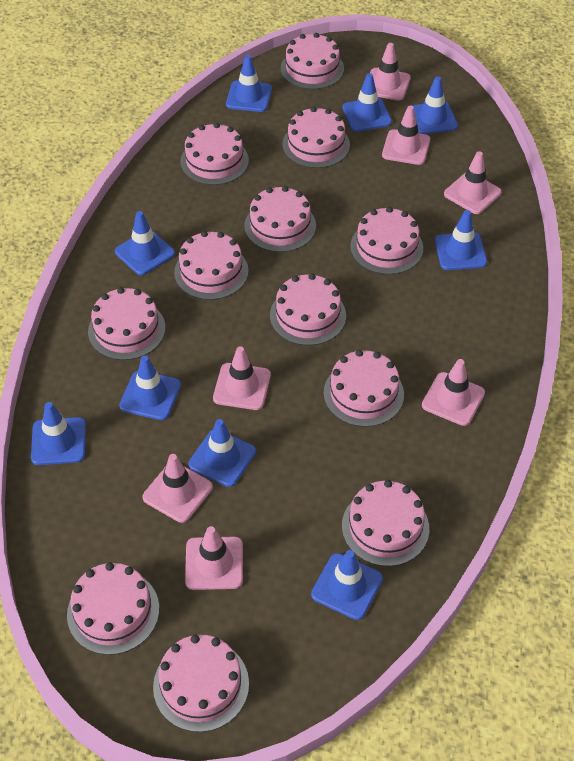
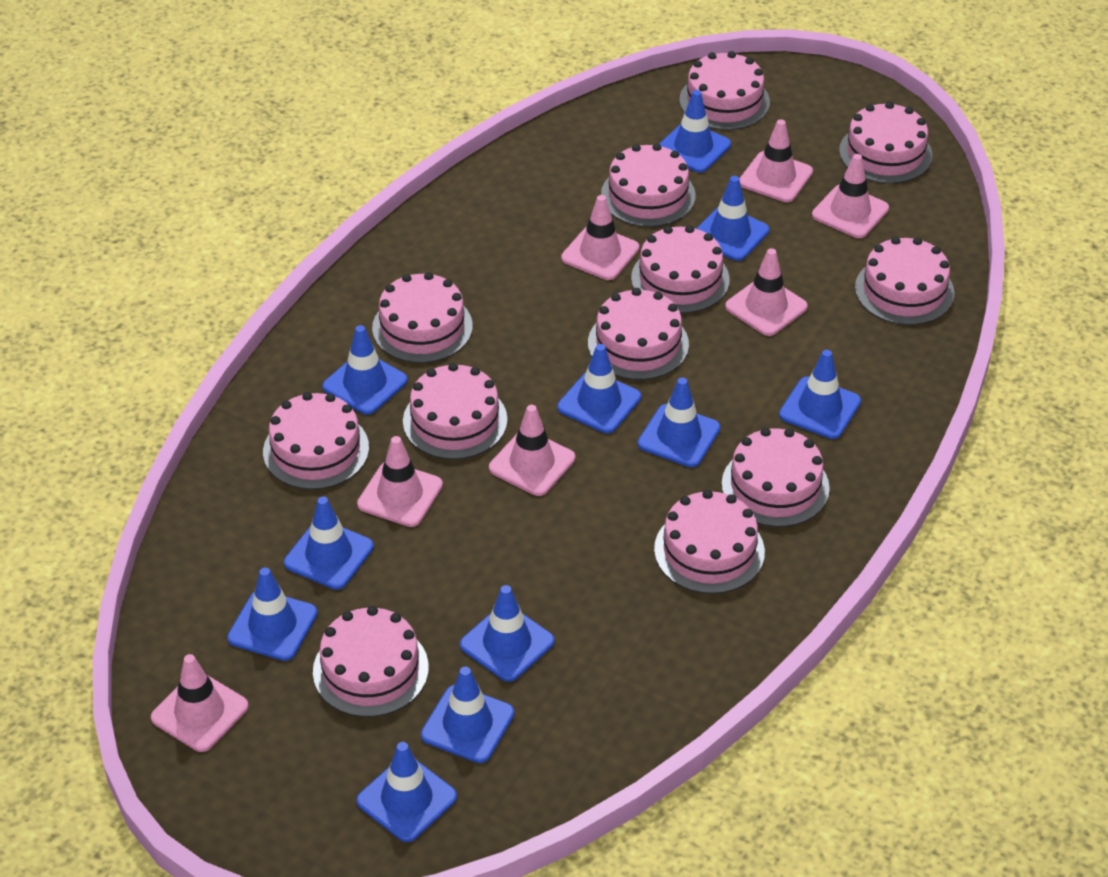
blue traffic cone: 9 -> 11

